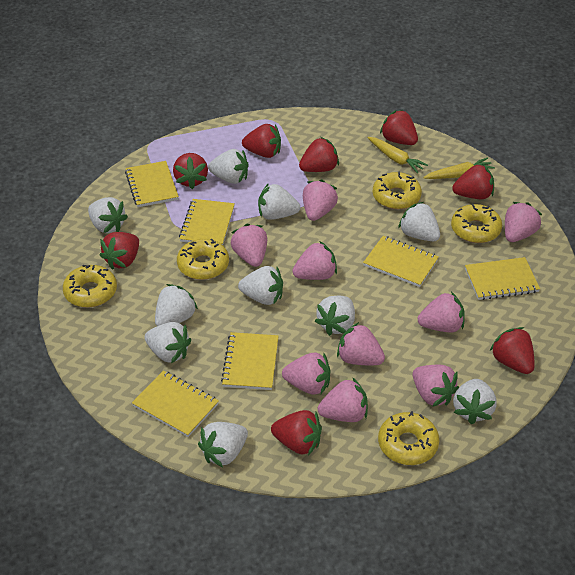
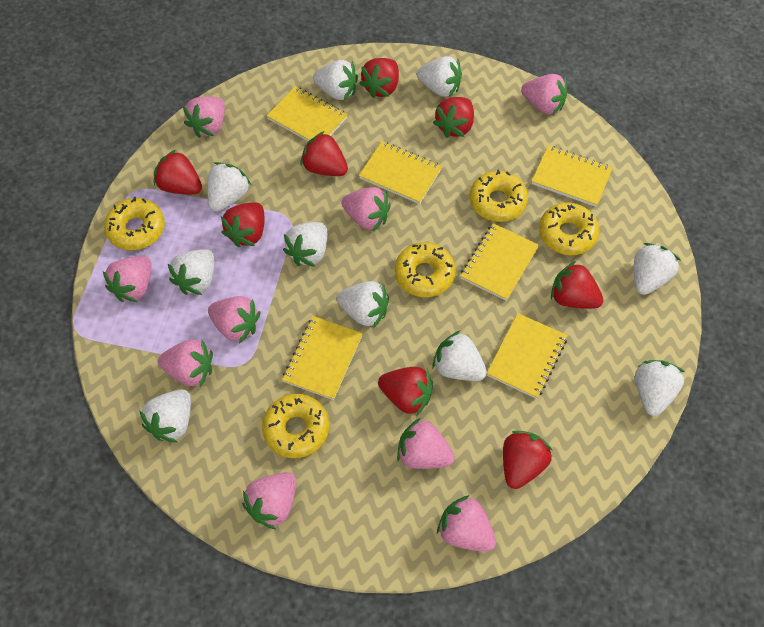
yellow carrot: 2 -> 0

